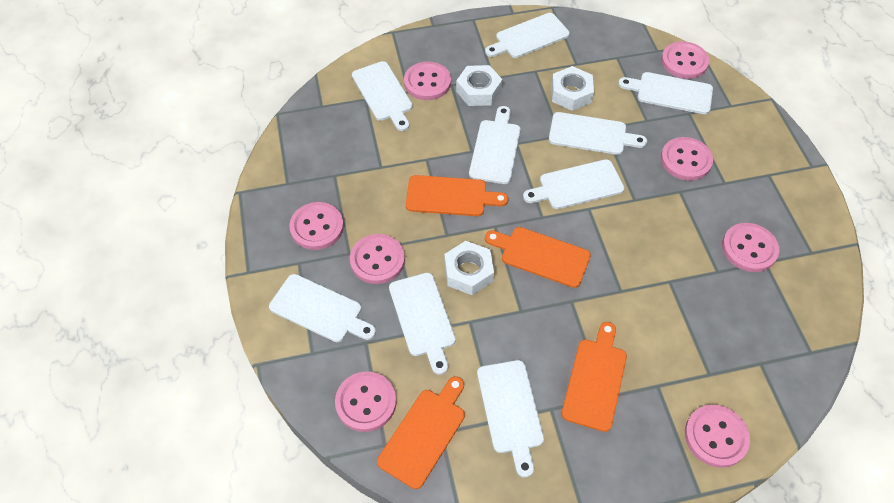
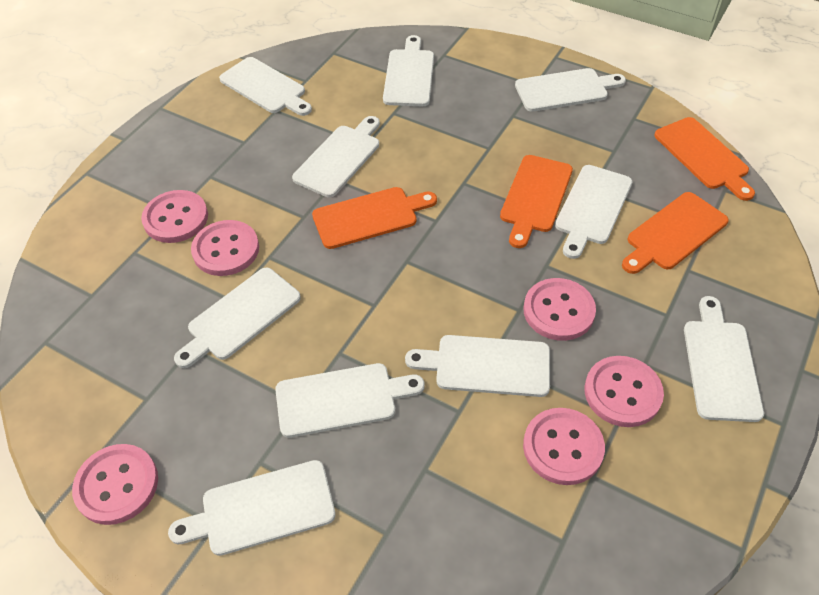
pink button: 8 -> 6
white cutting board: 9 -> 10
white nut: 3 -> 0

